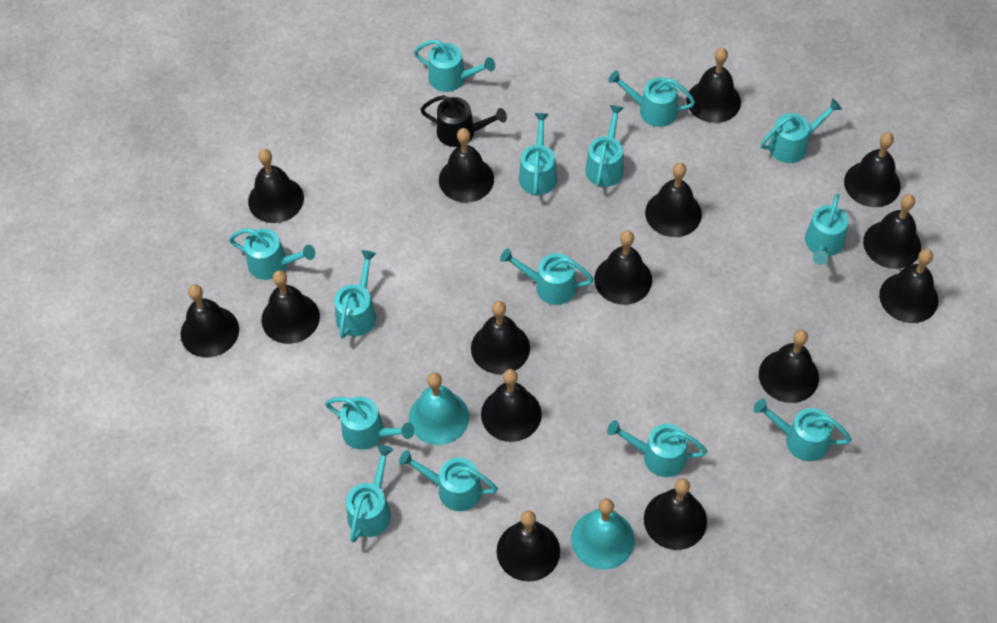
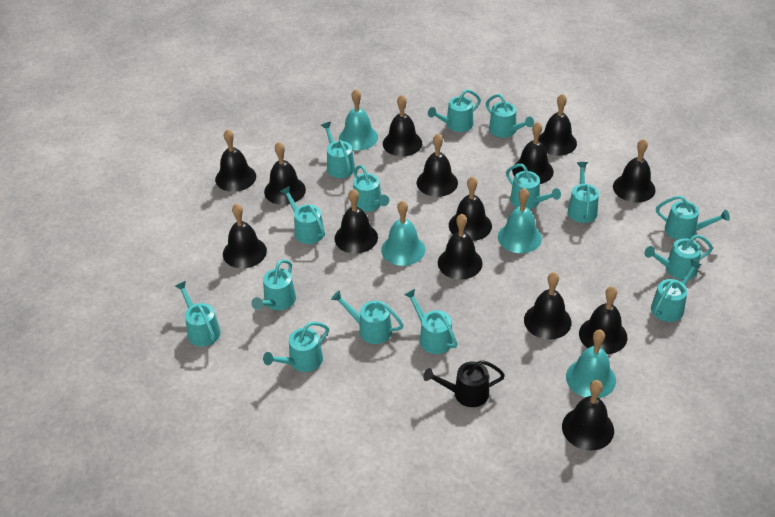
black bell: 15 -> 14
turquoise bell: 2 -> 4
turquoise watering can: 14 -> 15

